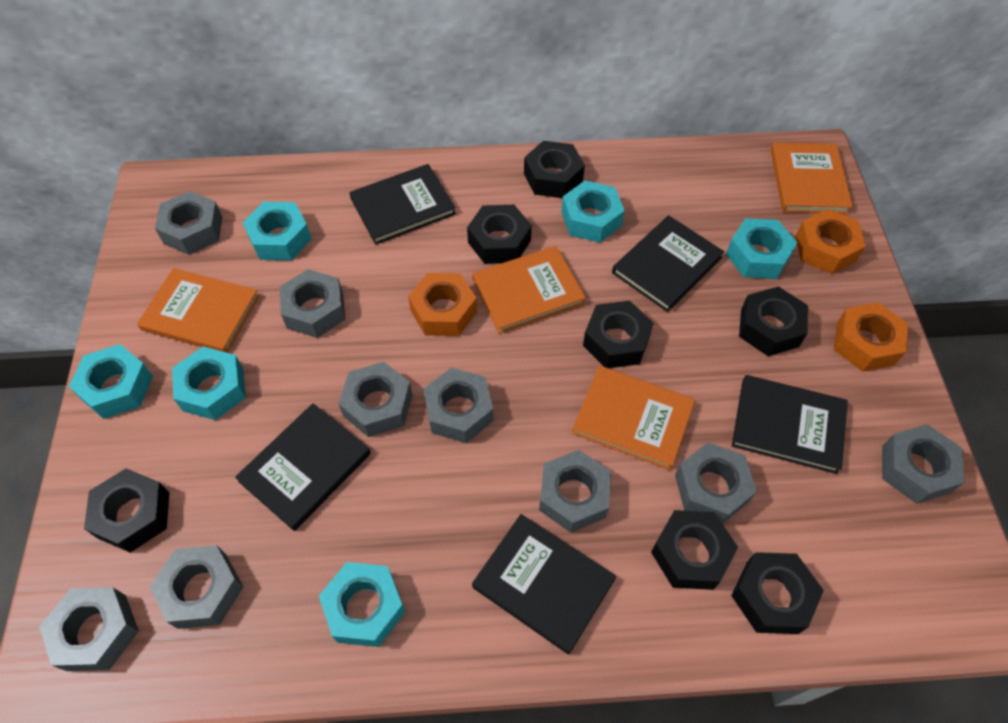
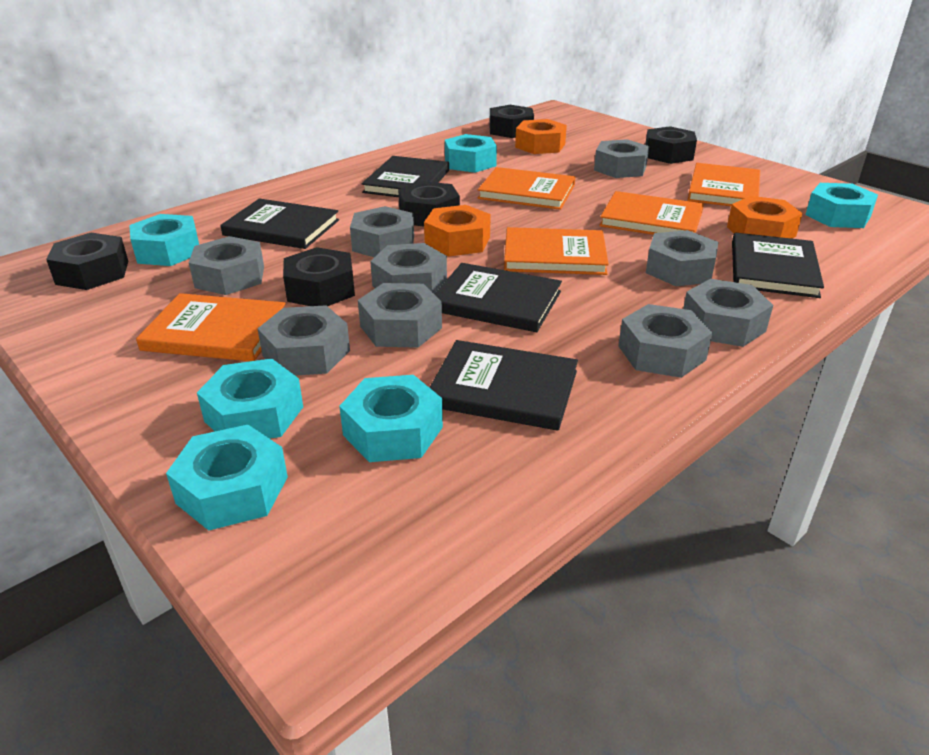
black nut: 7 -> 5
orange book: 4 -> 5

